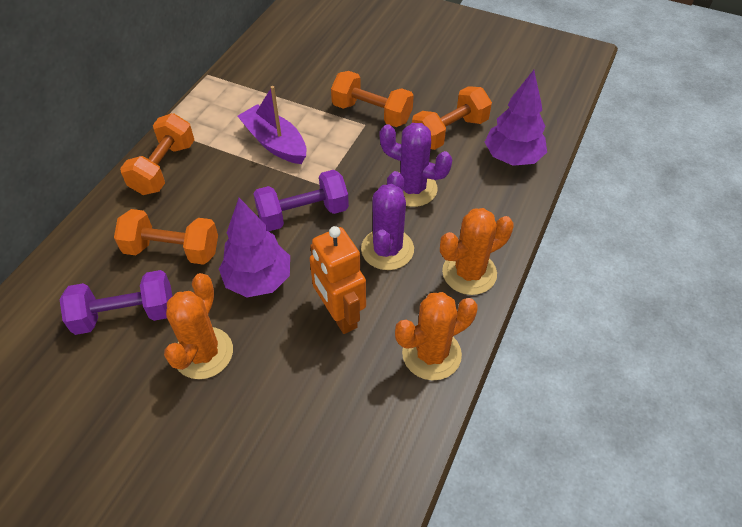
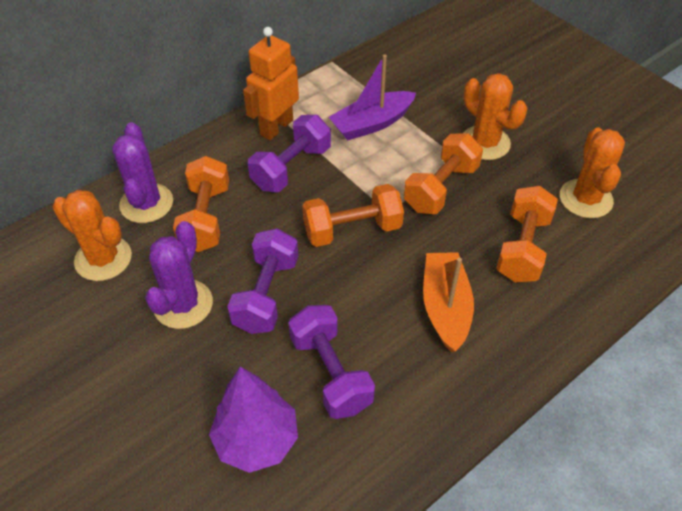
orange boat: 0 -> 1
purple dumbbell: 2 -> 3
purple tree: 2 -> 1

